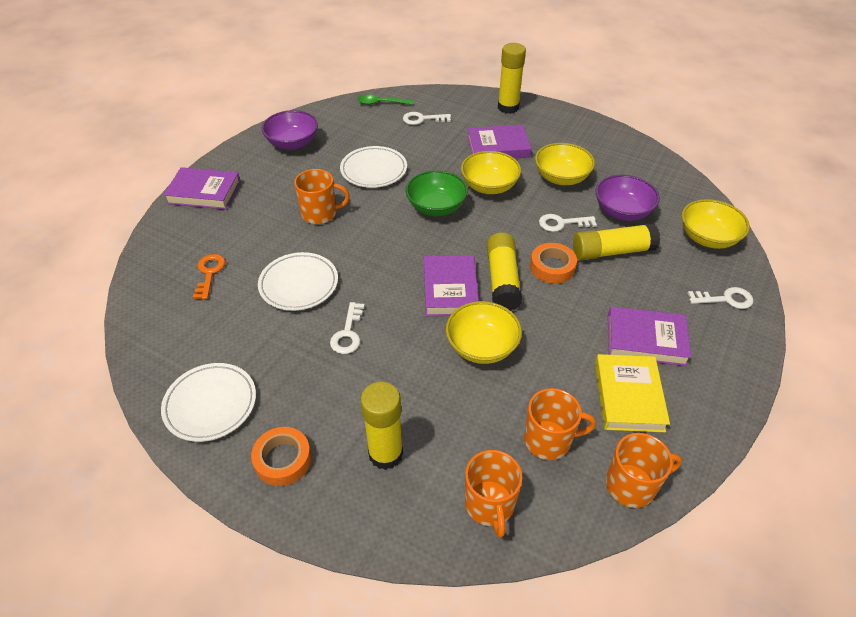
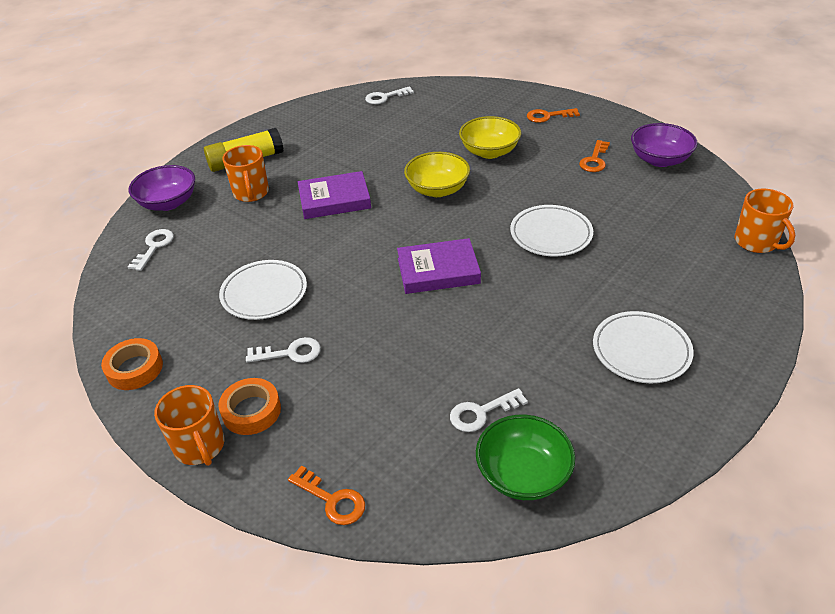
green spoon: 1 -> 0
orange key: 1 -> 3
orange mug: 4 -> 3
purple book: 4 -> 2
yellow book: 1 -> 0
yellow bowl: 4 -> 2
yellow glue stick: 4 -> 1

